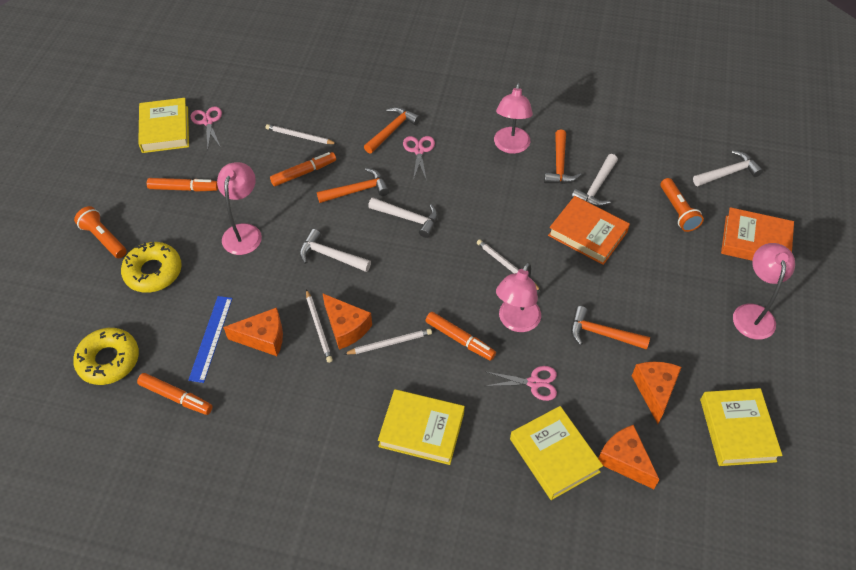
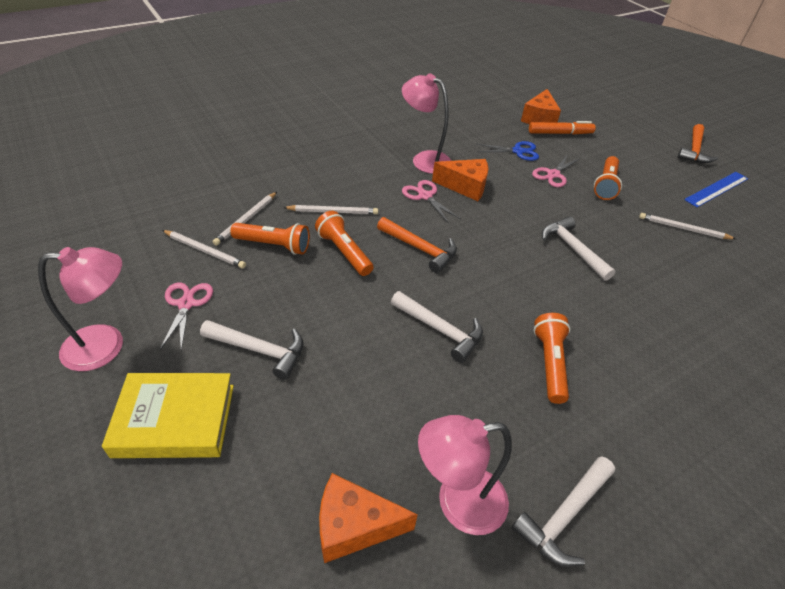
blue scissors: 0 -> 1
orange book: 2 -> 0
orange cheese: 4 -> 3
orange flashlight: 2 -> 4
orange hammer: 4 -> 2
orange marker: 4 -> 1
pink lamp: 4 -> 3
yellow book: 4 -> 1
yellow donut: 2 -> 0

